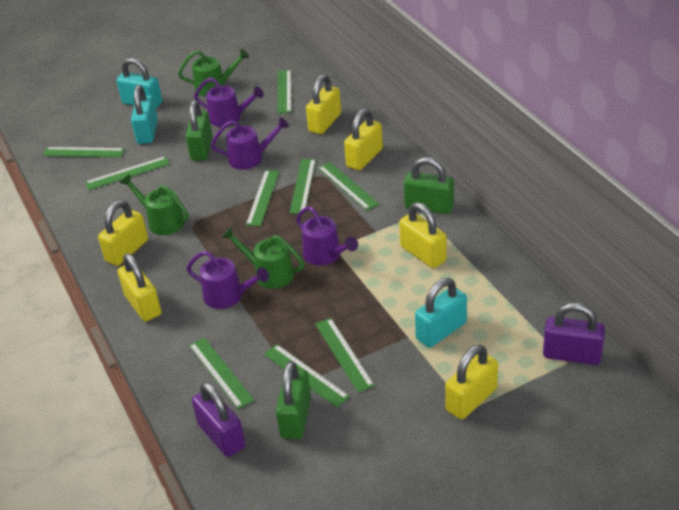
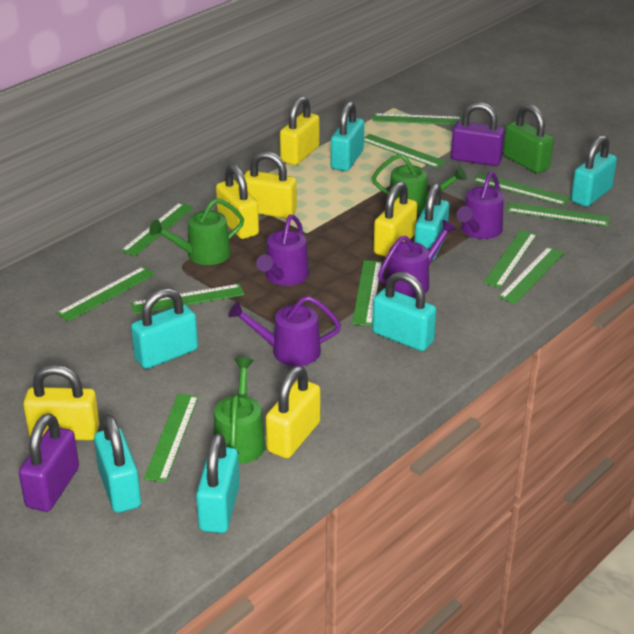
green padlock: 3 -> 1
green ruler: 9 -> 11
turquoise padlock: 3 -> 7

